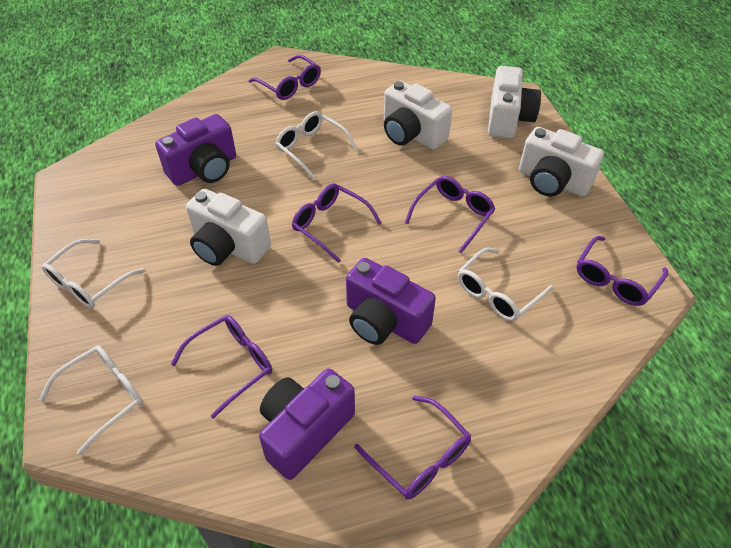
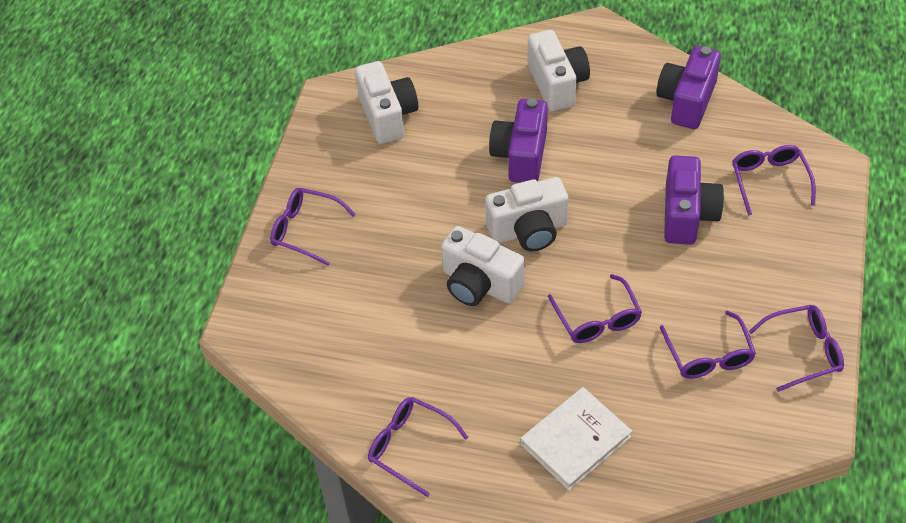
white book: 0 -> 1
white glasses: 4 -> 0

